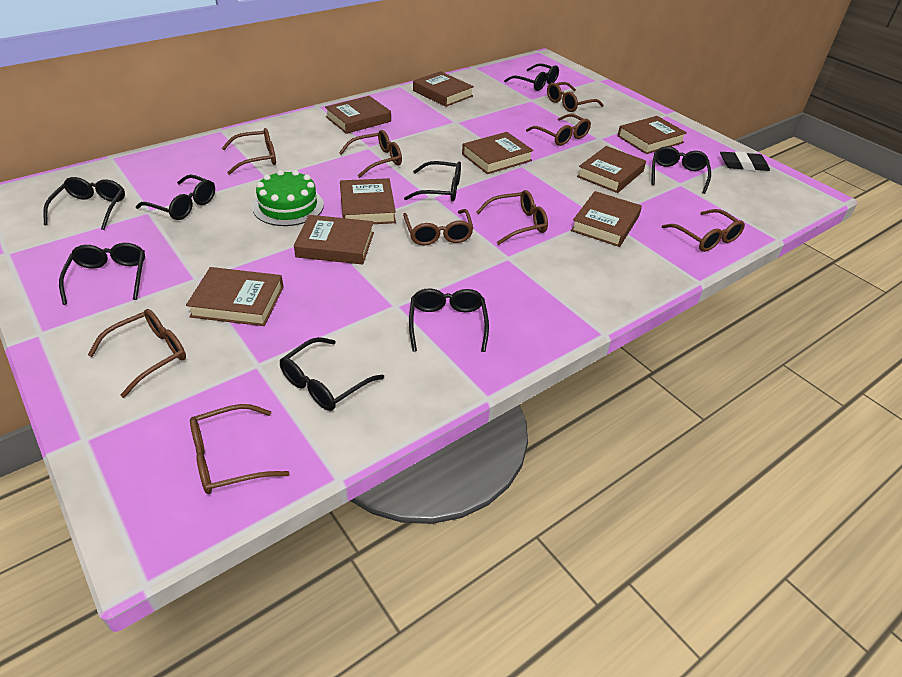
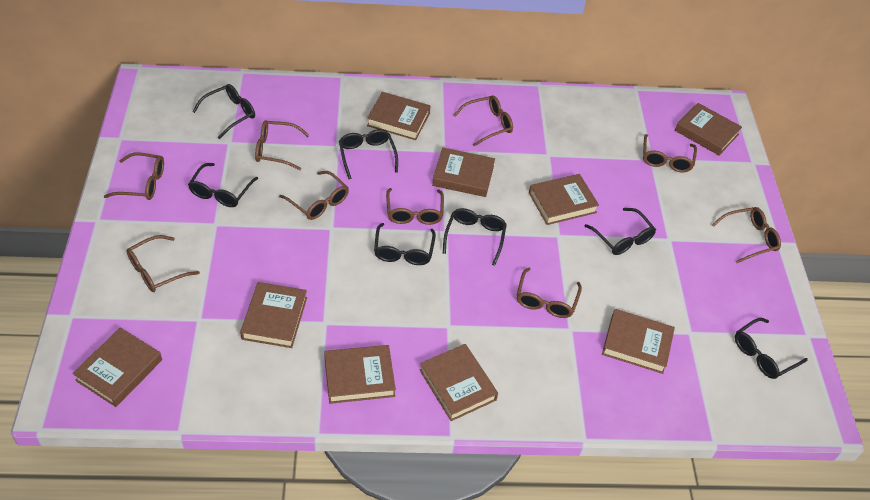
black eraser: 1 -> 0
black glasses: 8 -> 7
green cake: 1 -> 0

